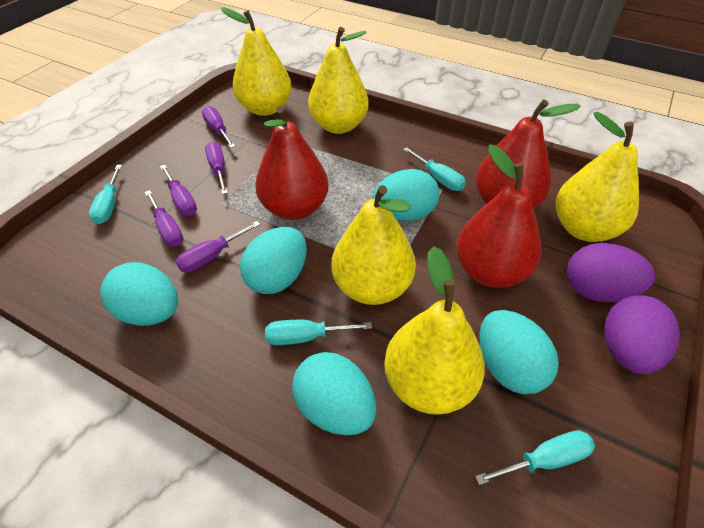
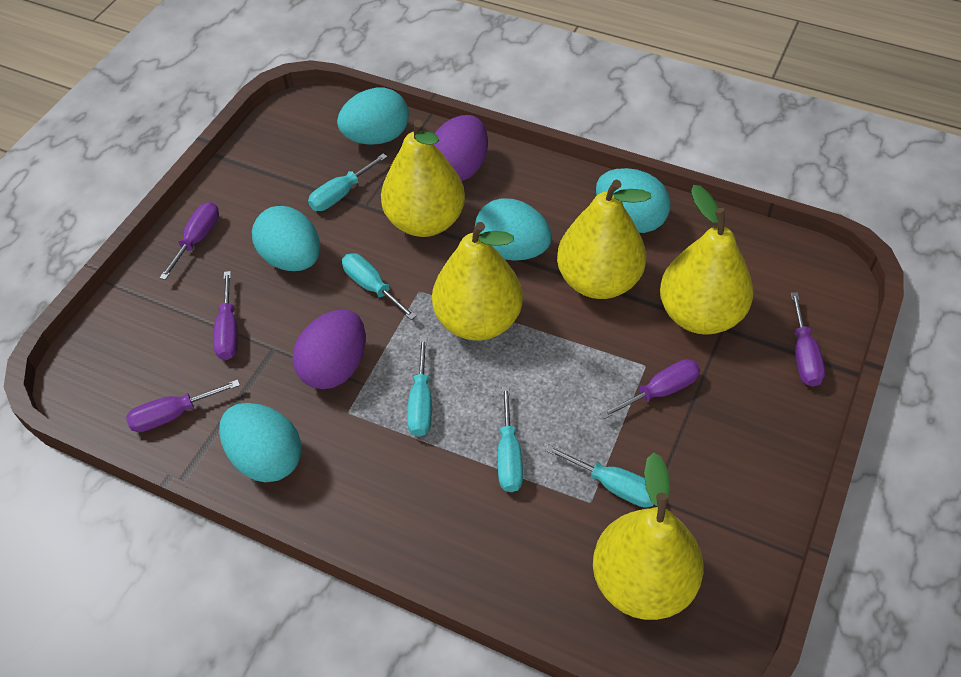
red pear: 3 -> 0
turquoise screwdriver: 4 -> 5

